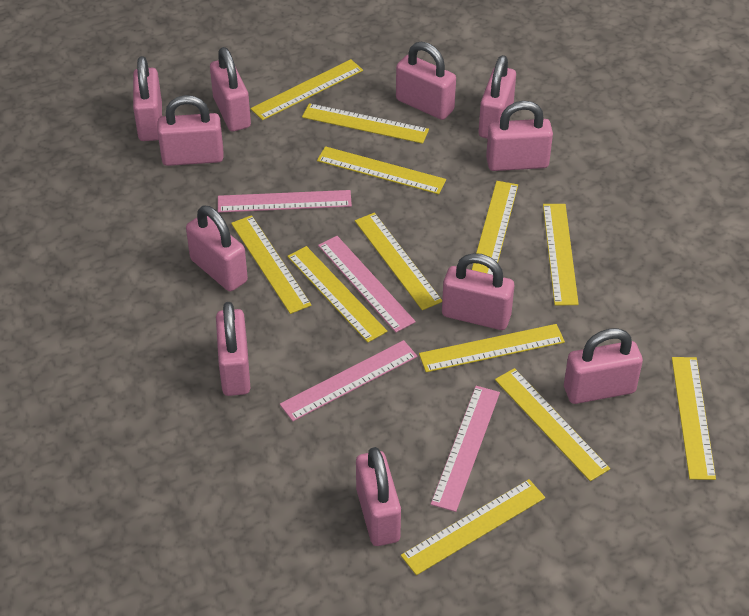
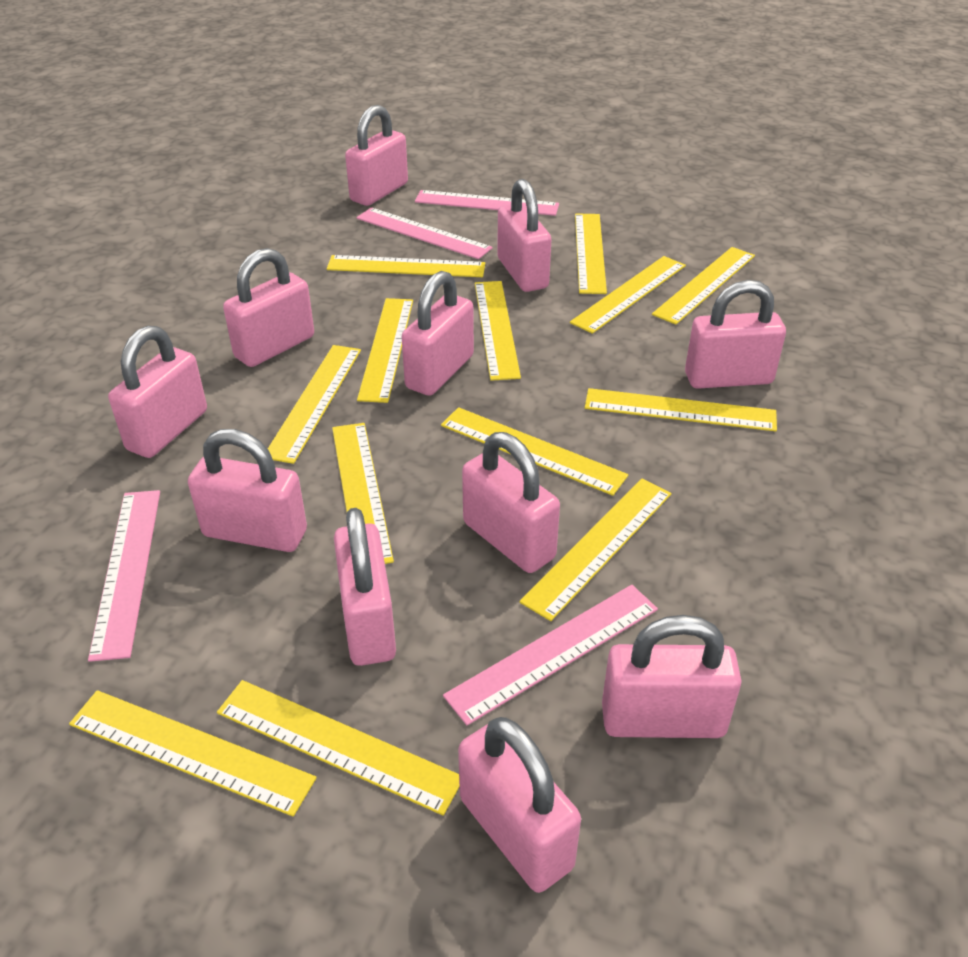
yellow ruler: 12 -> 13

